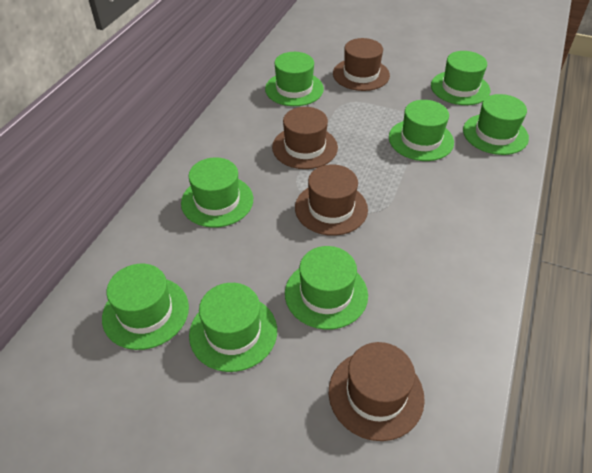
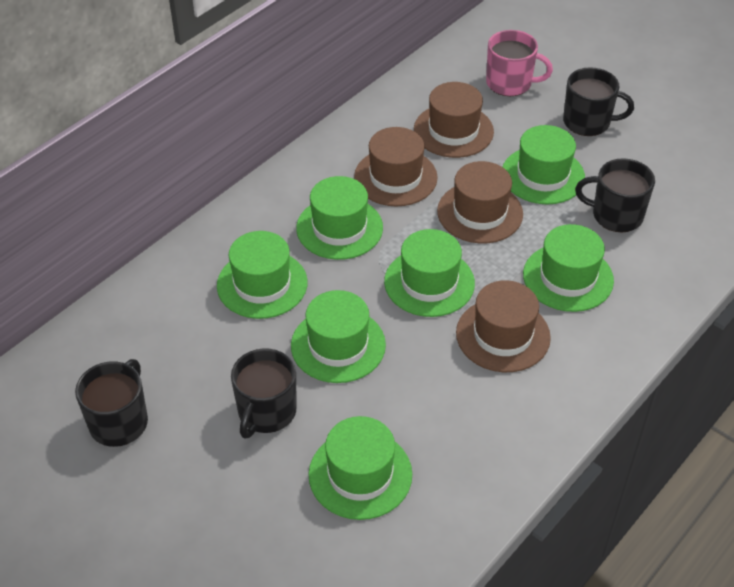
black mug: 0 -> 4
green hat: 8 -> 7
pink mug: 0 -> 1

